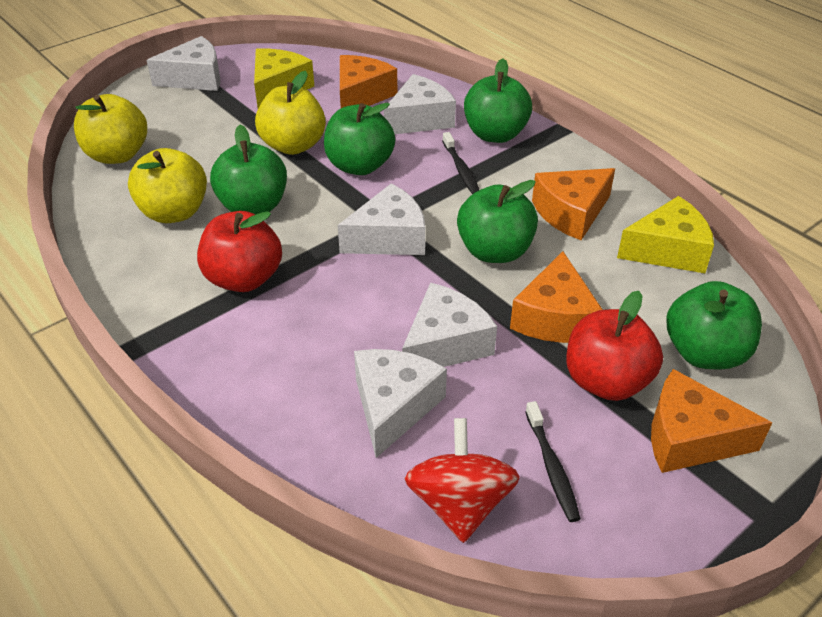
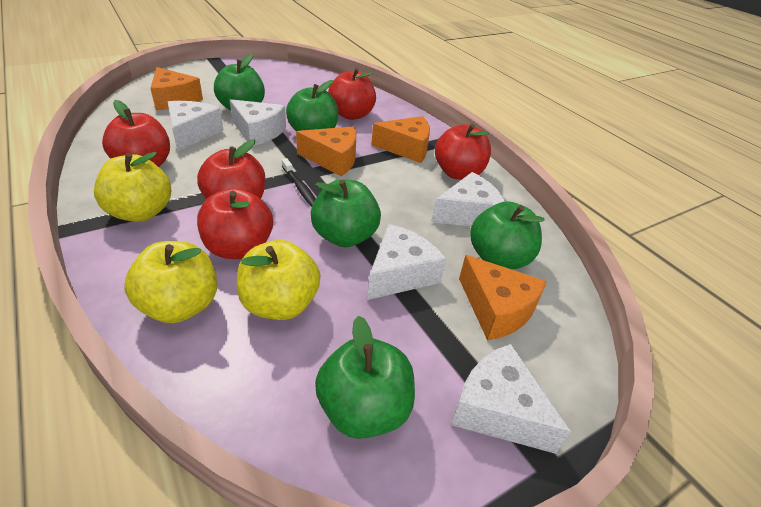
black toothbrush: 2 -> 1
red apple: 2 -> 5
red spinning top: 1 -> 0
yellow cheese: 2 -> 0

